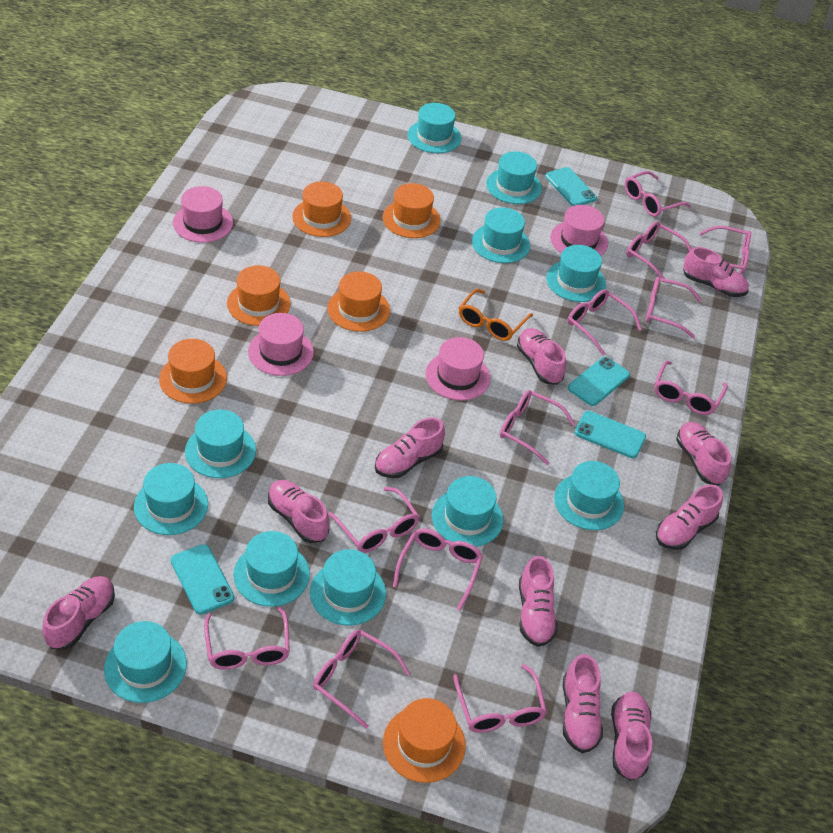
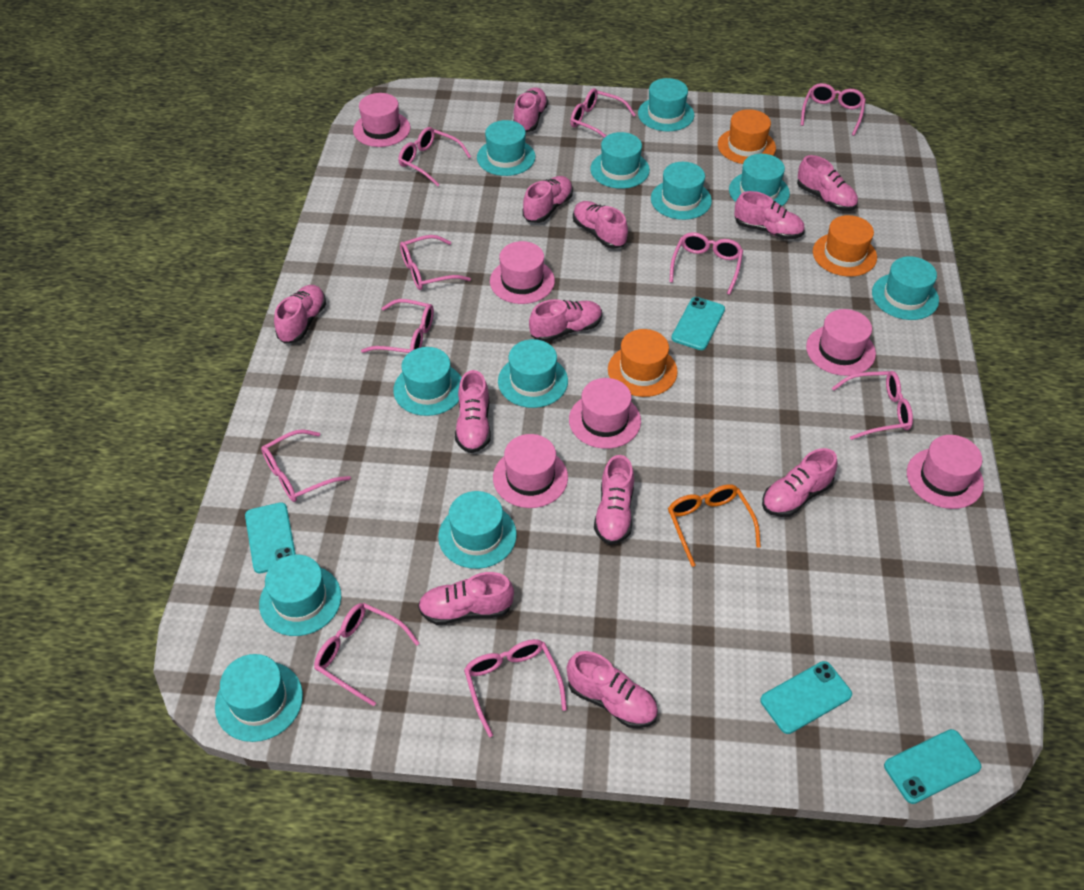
orange hat: 6 -> 3
pink glasses: 12 -> 10
pink hat: 4 -> 6
pink shoe: 10 -> 12

